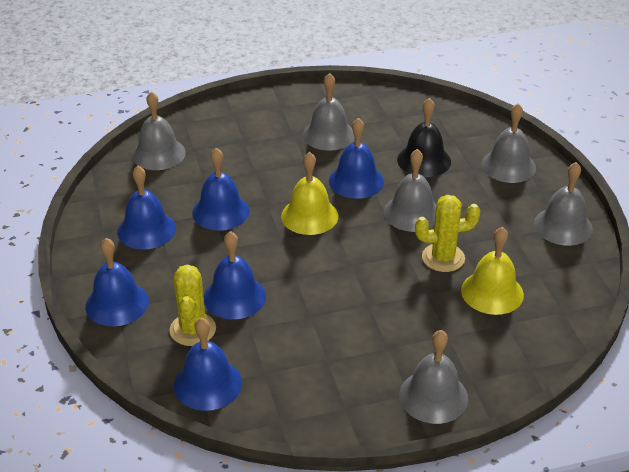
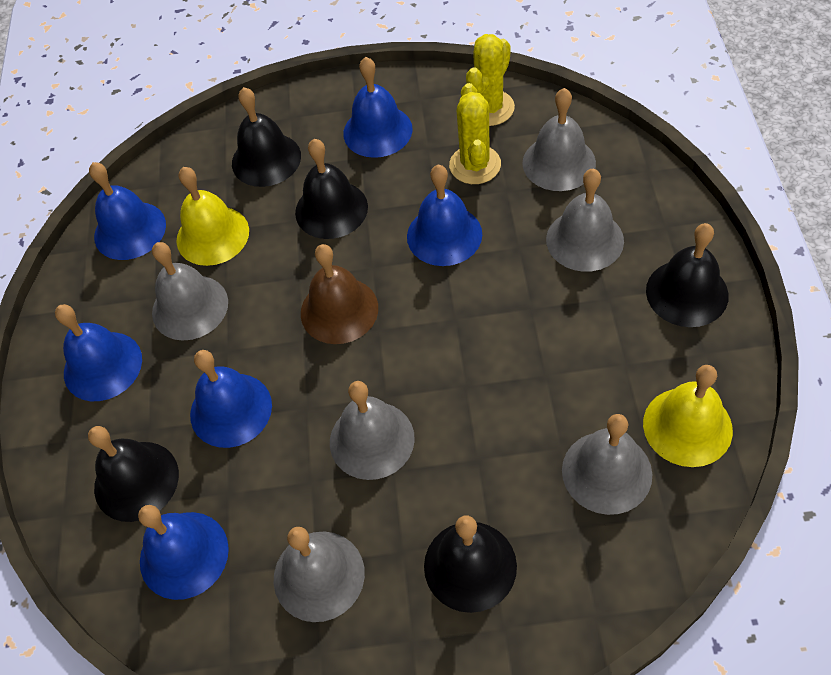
black bell: 1 -> 5
brown bell: 0 -> 1

